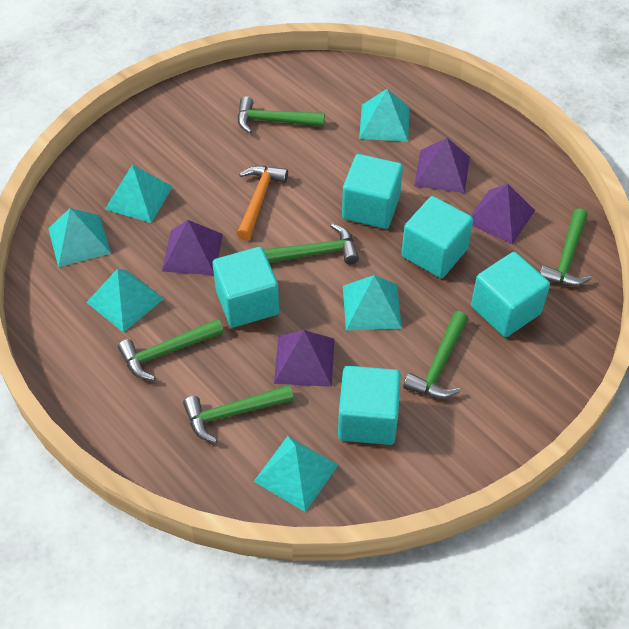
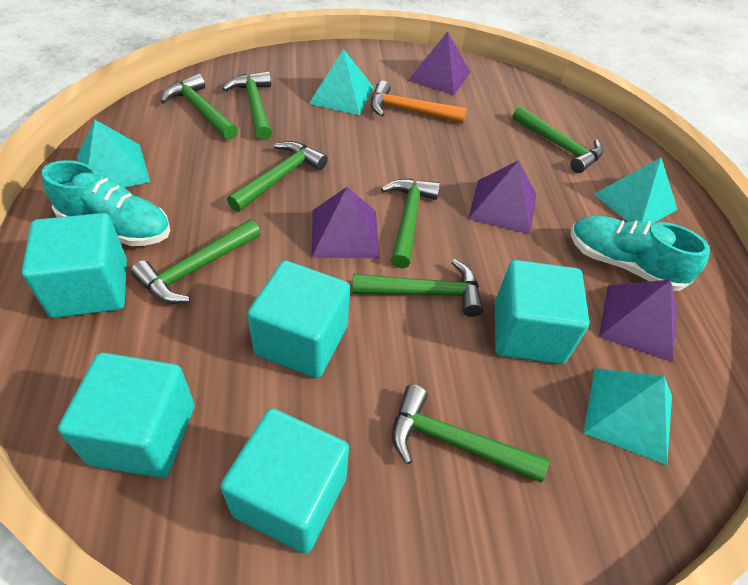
green hammer: 6 -> 8
turquoise pyramid: 6 -> 4
turquoise shoe: 0 -> 2

